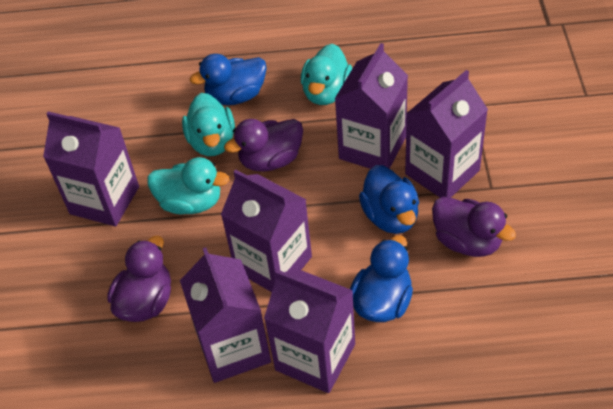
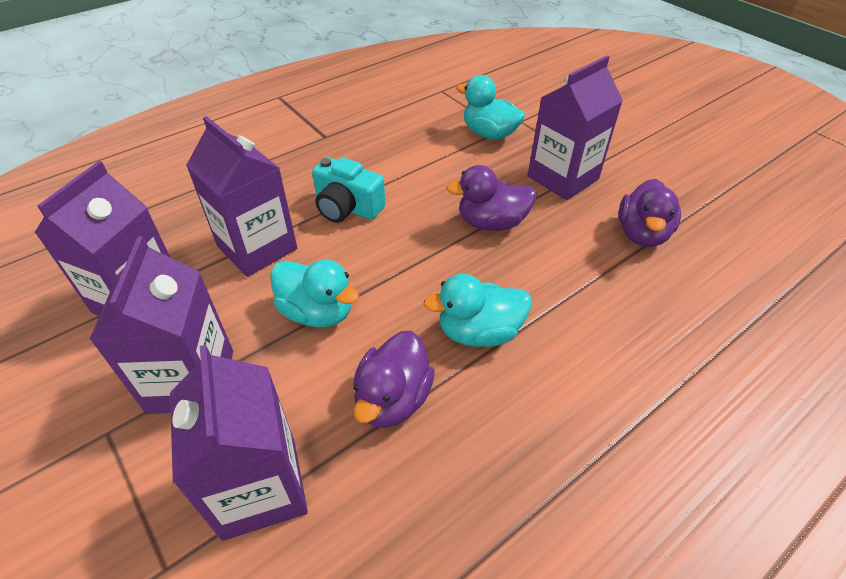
blue duck: 3 -> 0
purple carton: 6 -> 5
turquoise camera: 0 -> 1

